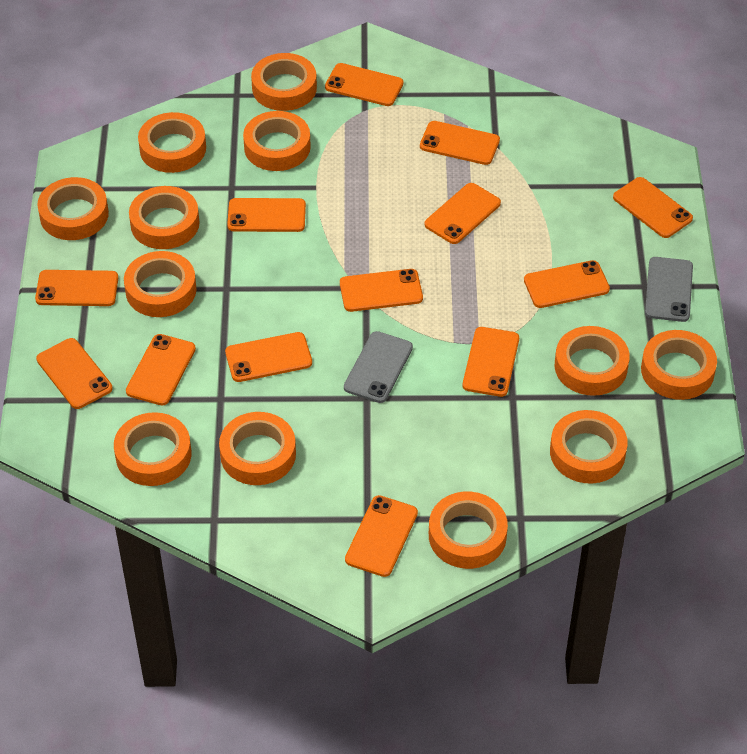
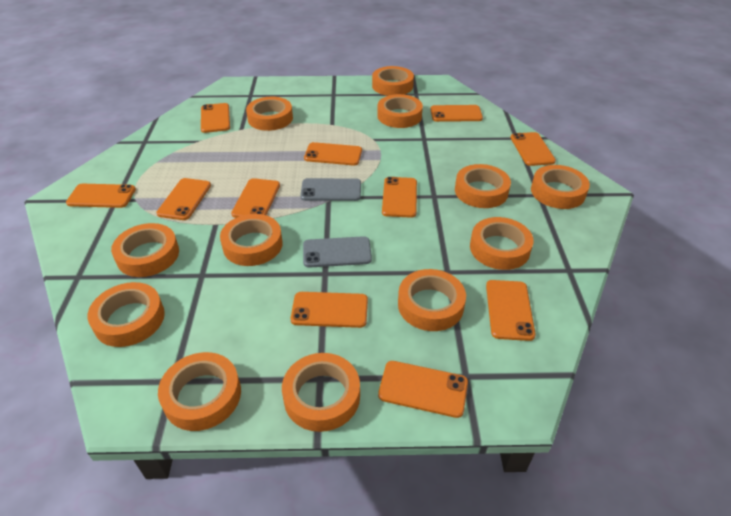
orange phone: 13 -> 11

